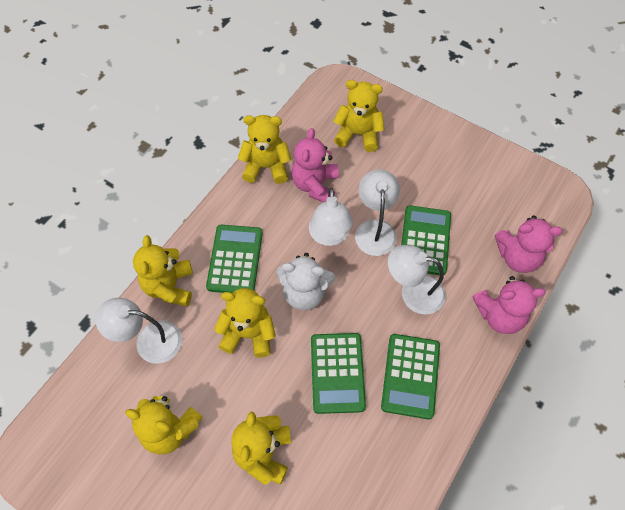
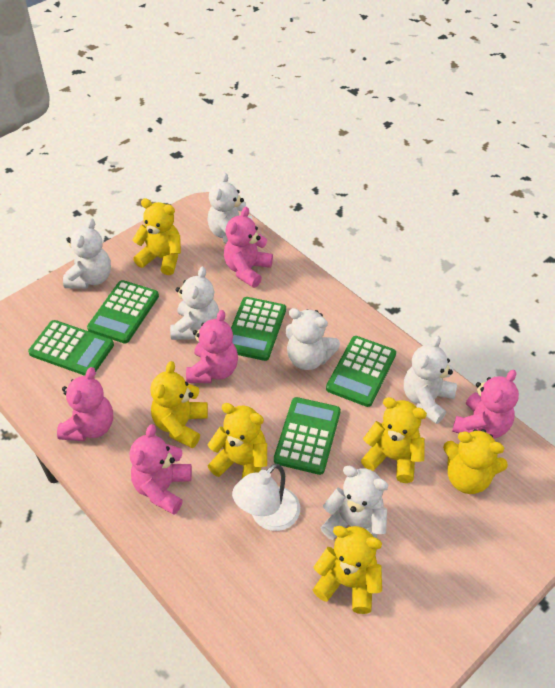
green calculator: 4 -> 5
pink teddy bear: 3 -> 5
white lamp: 4 -> 1
white teddy bear: 1 -> 6

